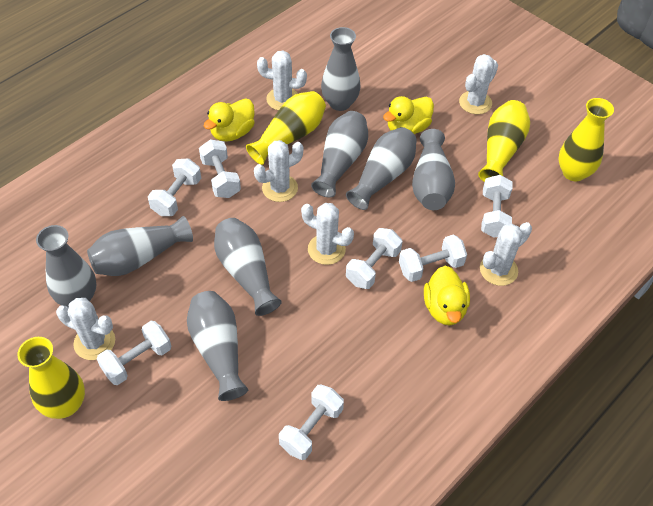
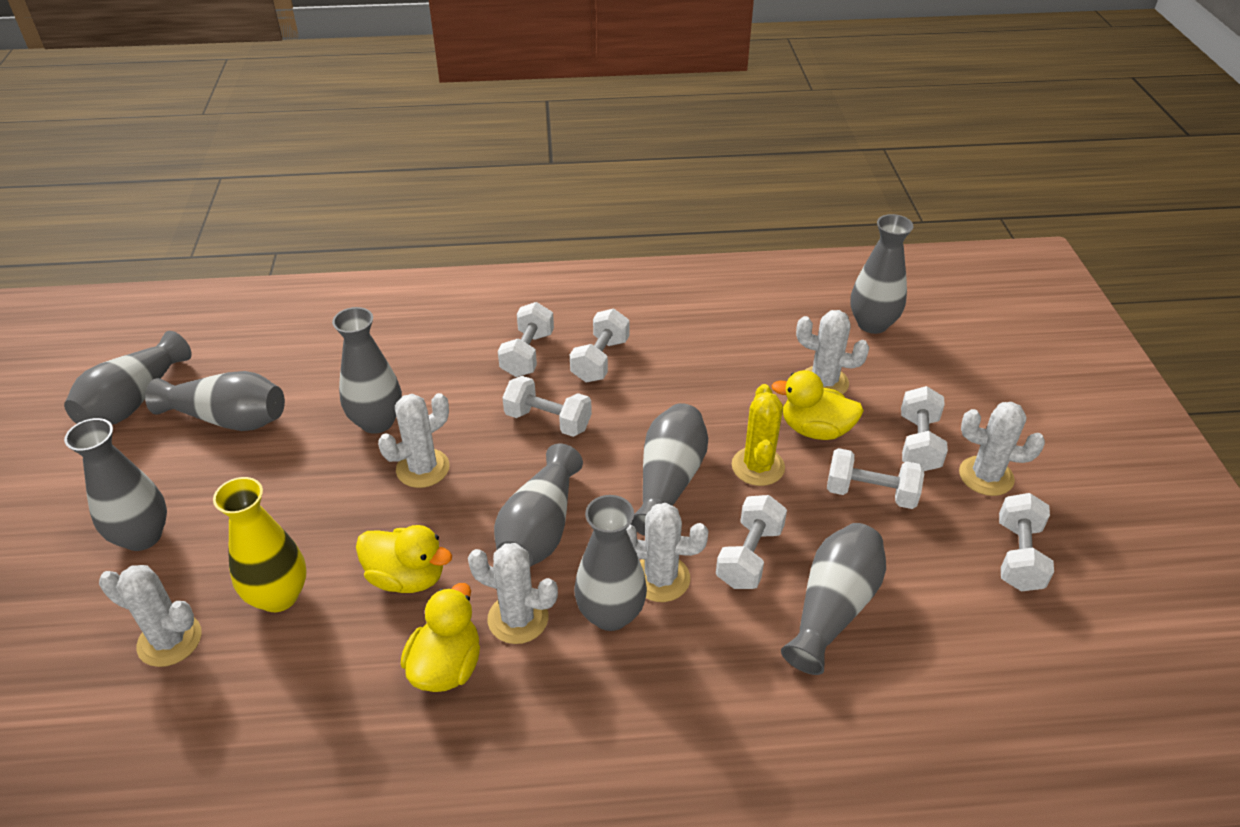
grey vase: 8 -> 9
yellow cactus: 0 -> 1
yellow vase: 4 -> 1

